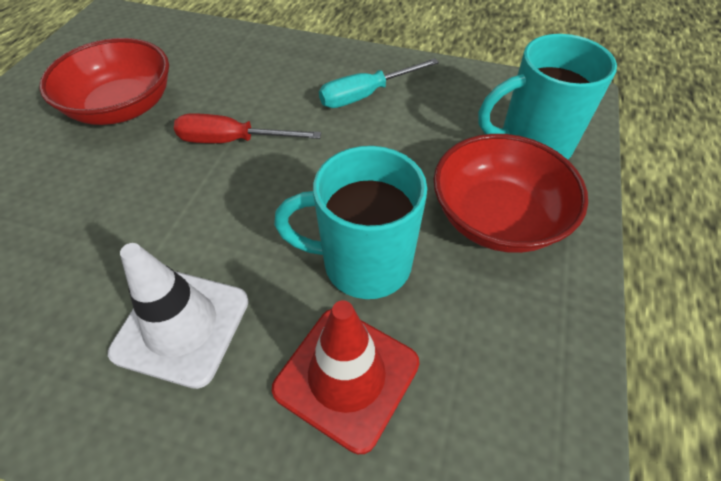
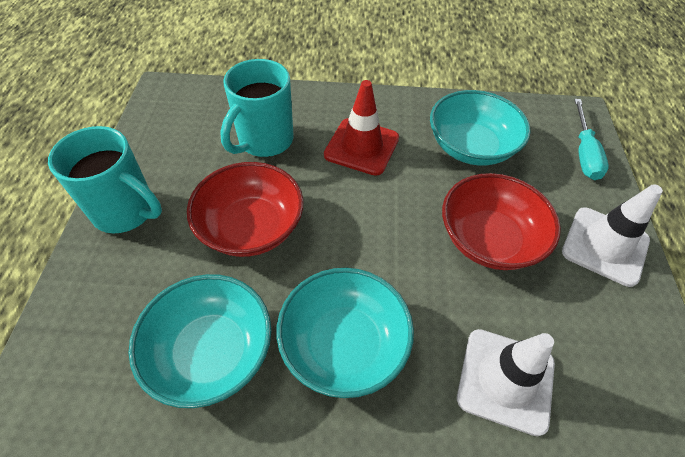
red screwdriver: 1 -> 0
turquoise bowl: 0 -> 3
white traffic cone: 1 -> 2

